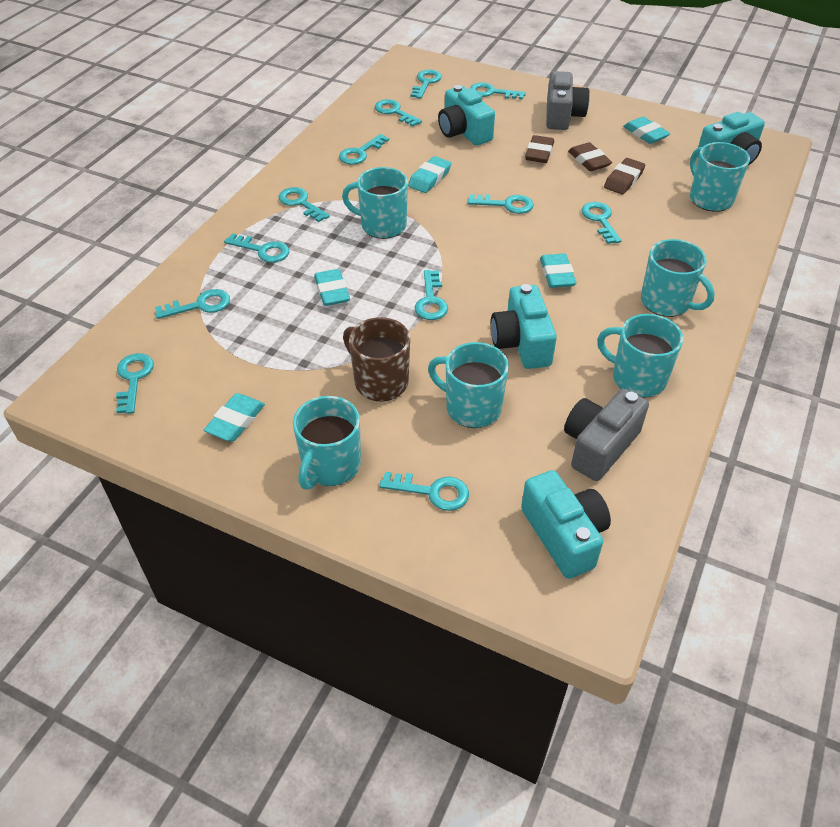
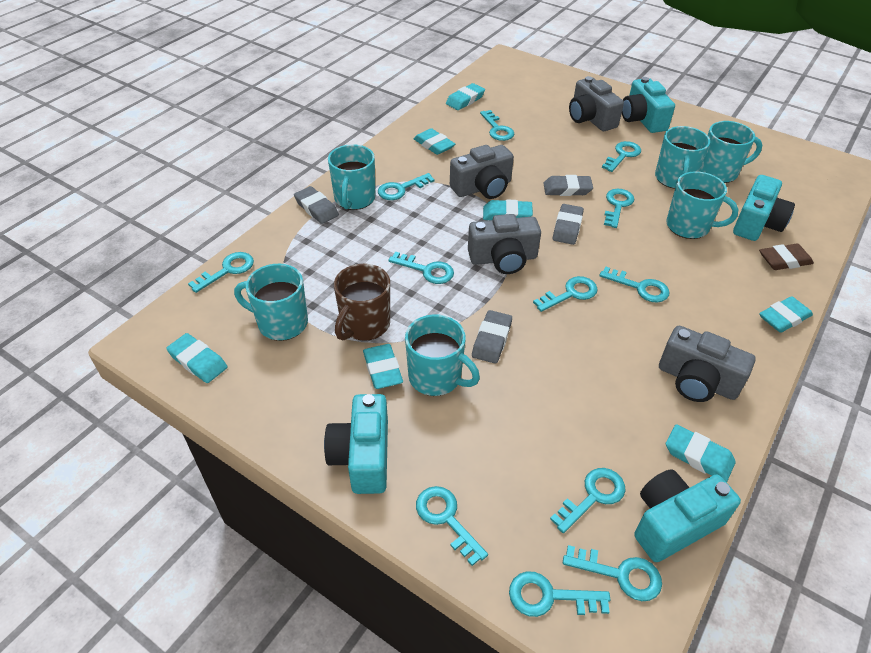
brown eraser: 3 -> 1
grey camera: 2 -> 4
grey eraser: 0 -> 4
turquoise eraser: 5 -> 7

